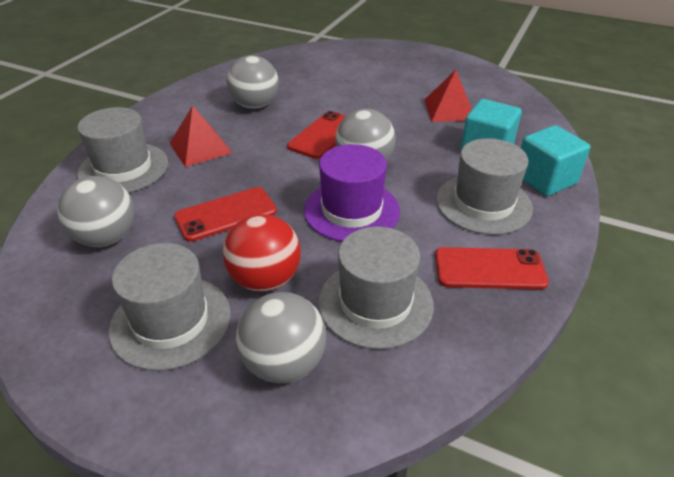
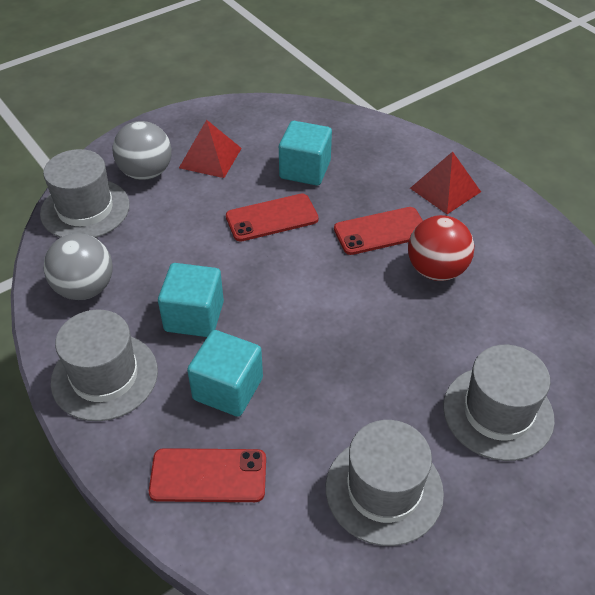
grey ball: 4 -> 2
purple hat: 1 -> 0
turquoise cube: 2 -> 3

